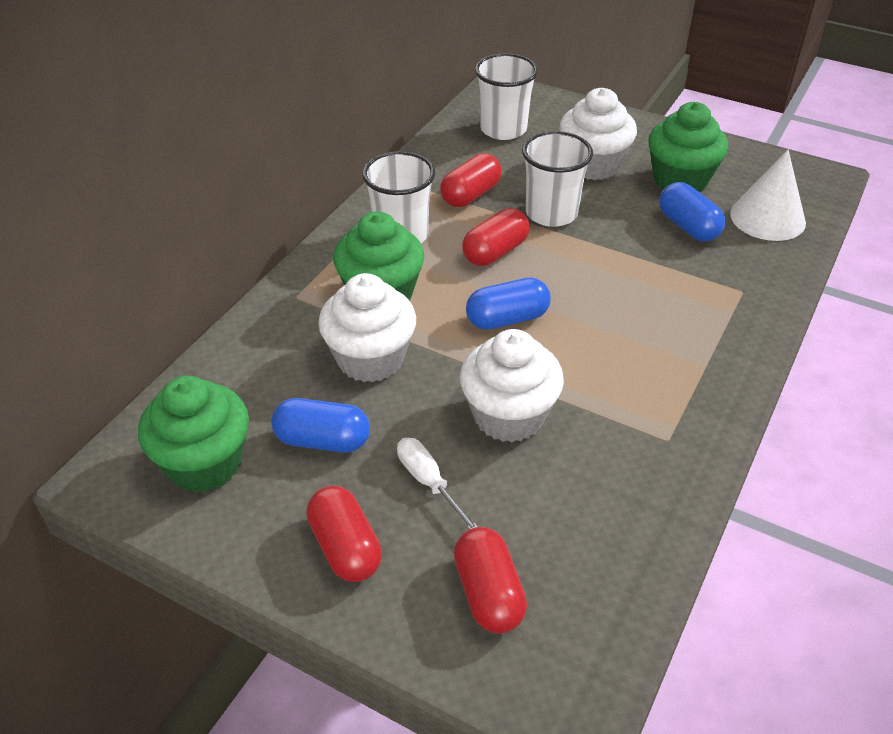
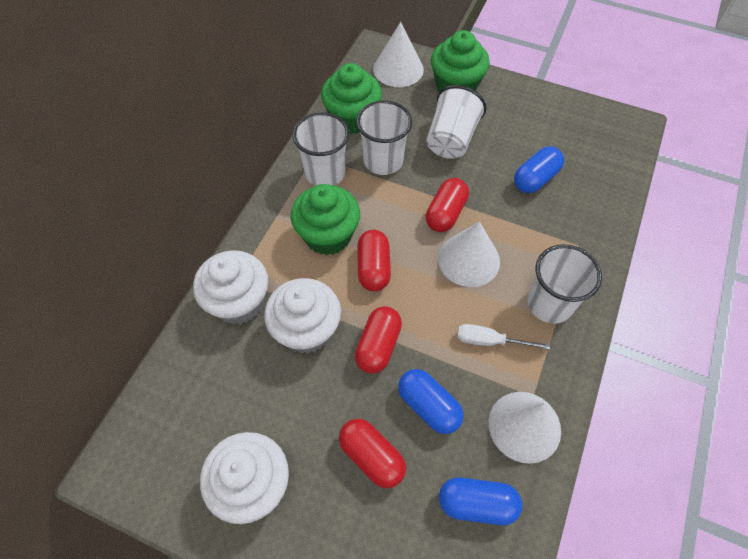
white cone: 1 -> 3
white cup: 3 -> 4

